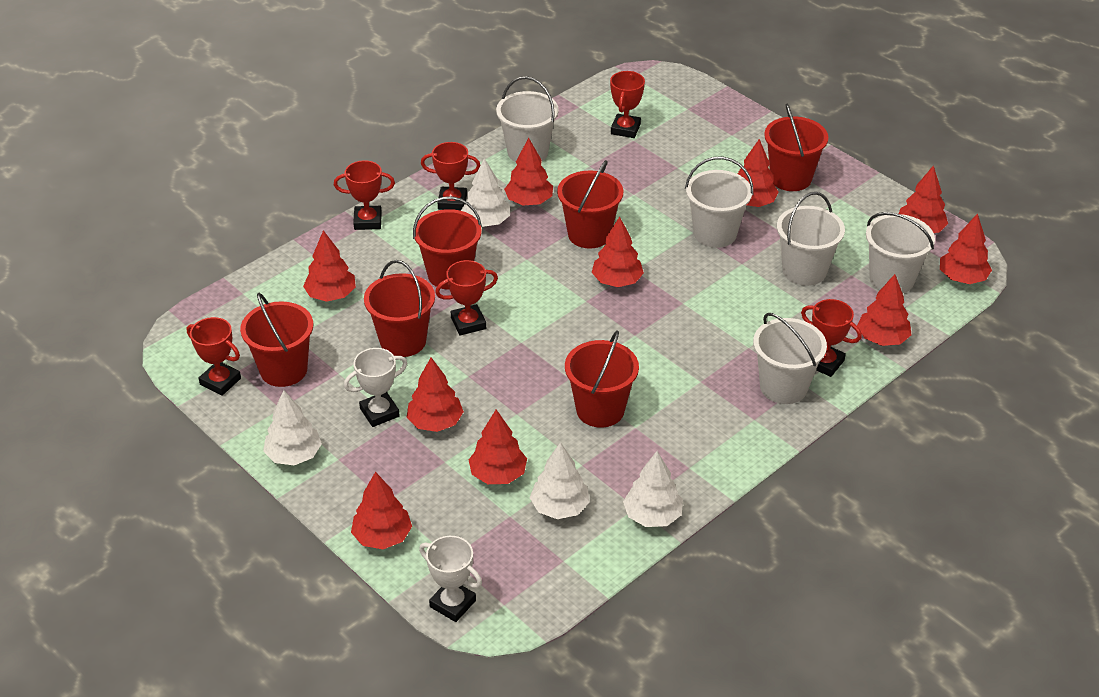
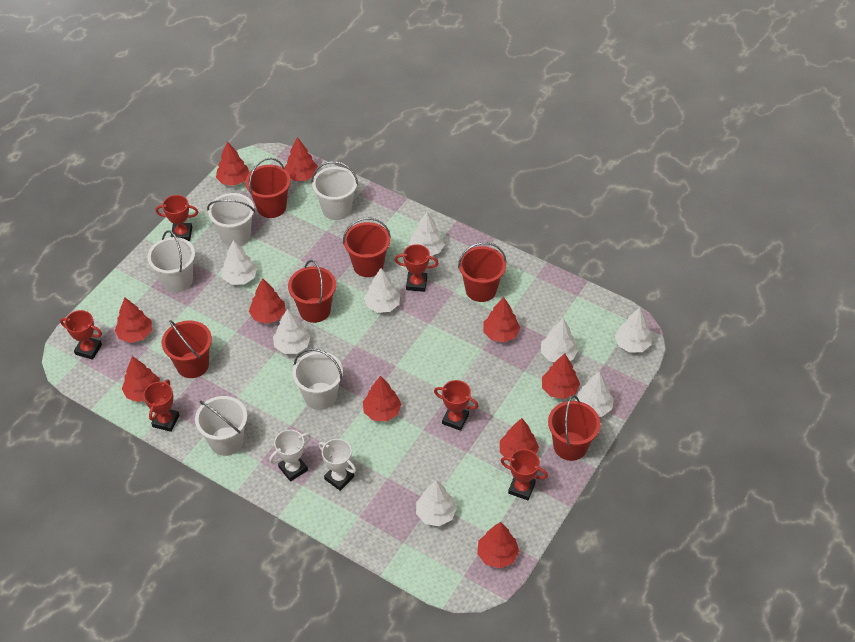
white tree: 4 -> 8

